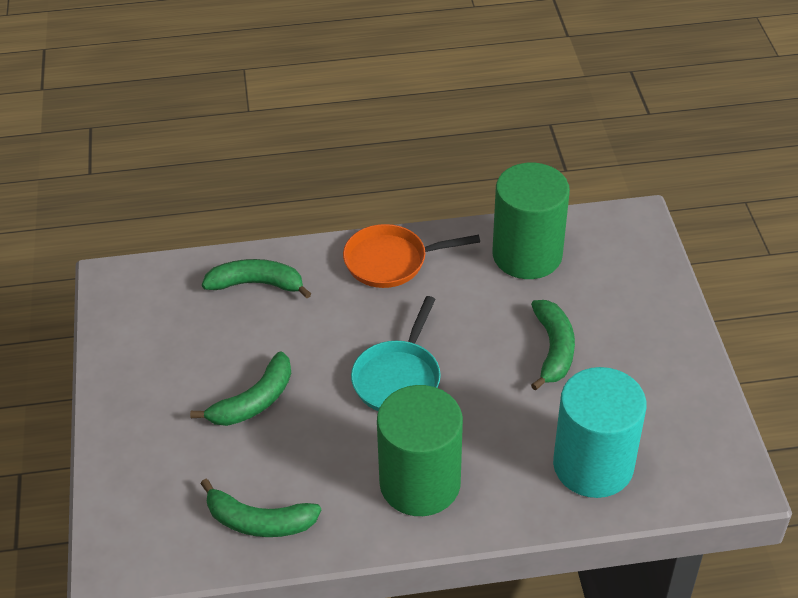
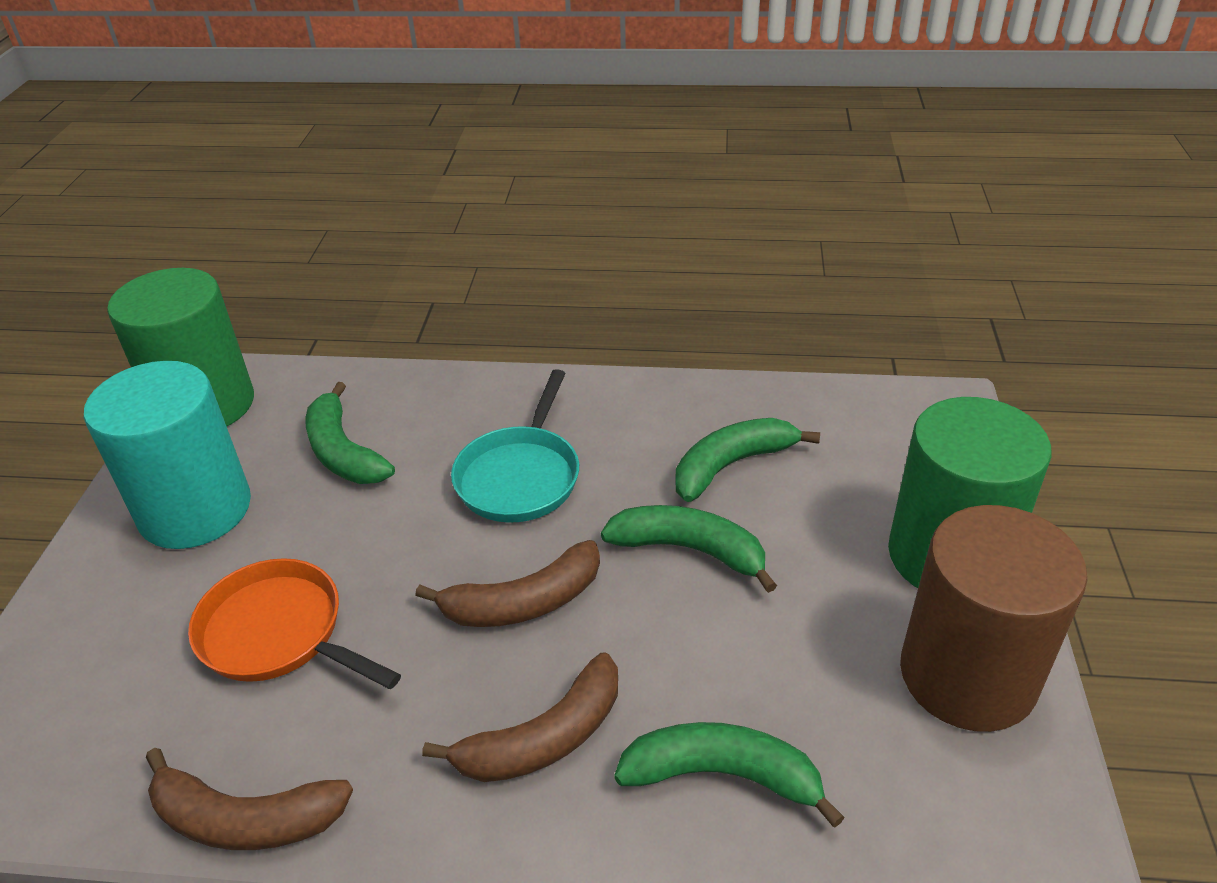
brown banana: 0 -> 3
brown cylinder: 0 -> 1

